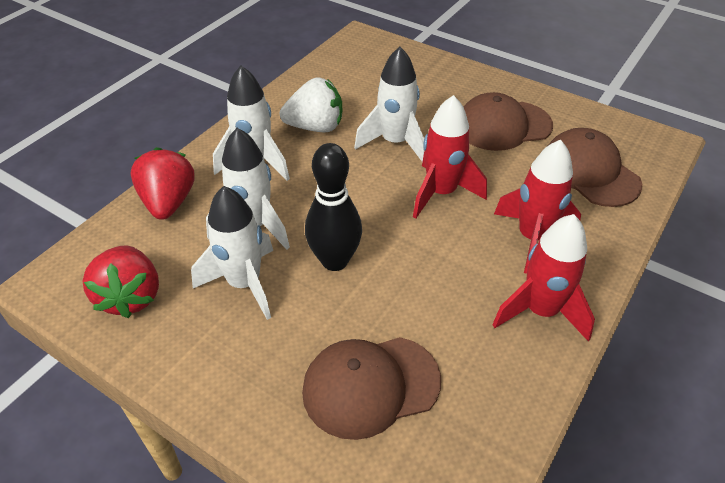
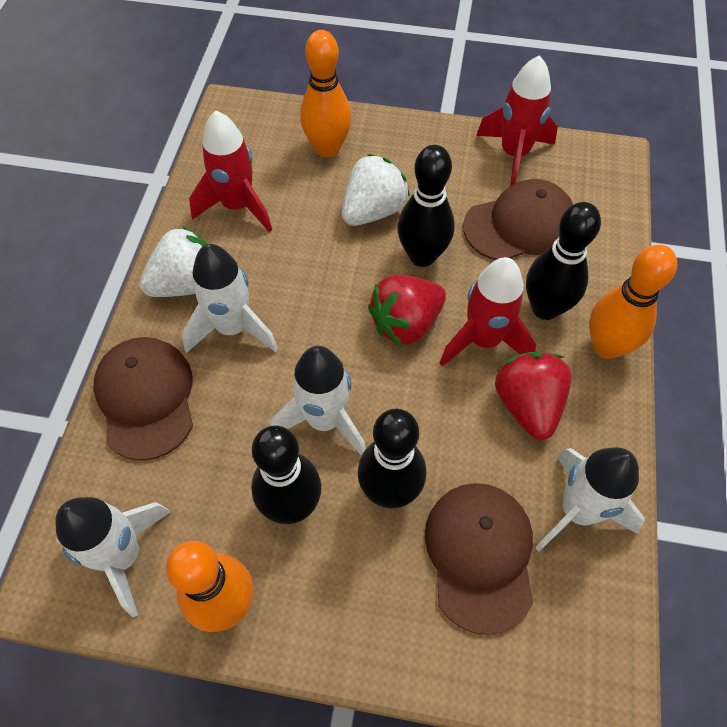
black bowling pin: 1 -> 4
orange bowling pin: 0 -> 3
white strawberry: 1 -> 2

